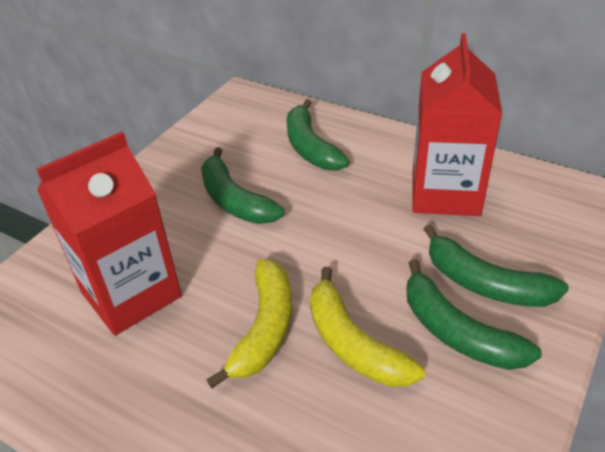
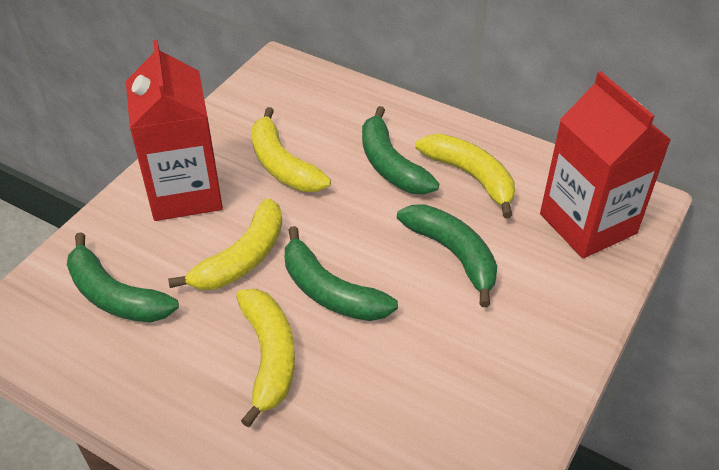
yellow banana: 2 -> 4

